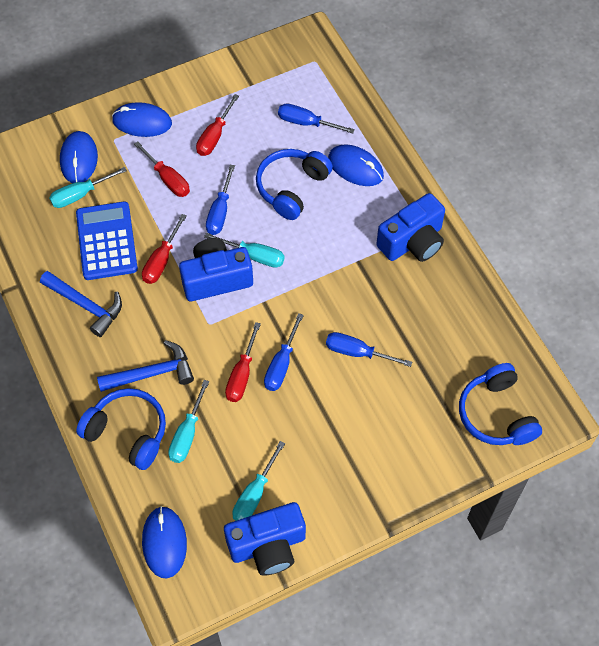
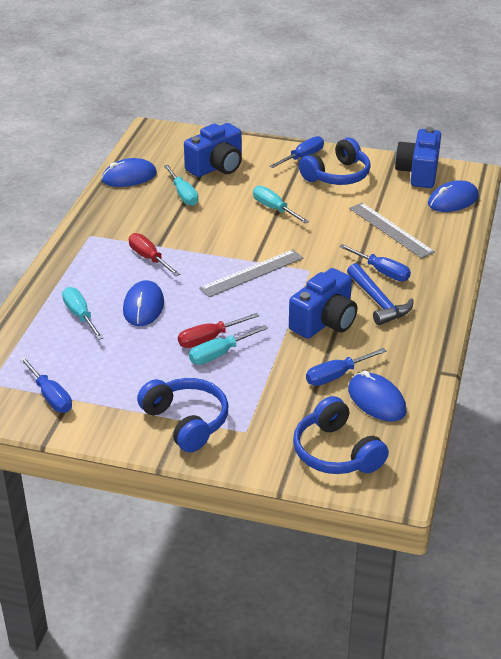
blue calculator: 1 -> 0
blue hammer: 2 -> 1
grey ruler: 0 -> 2
red screwdriver: 4 -> 2

